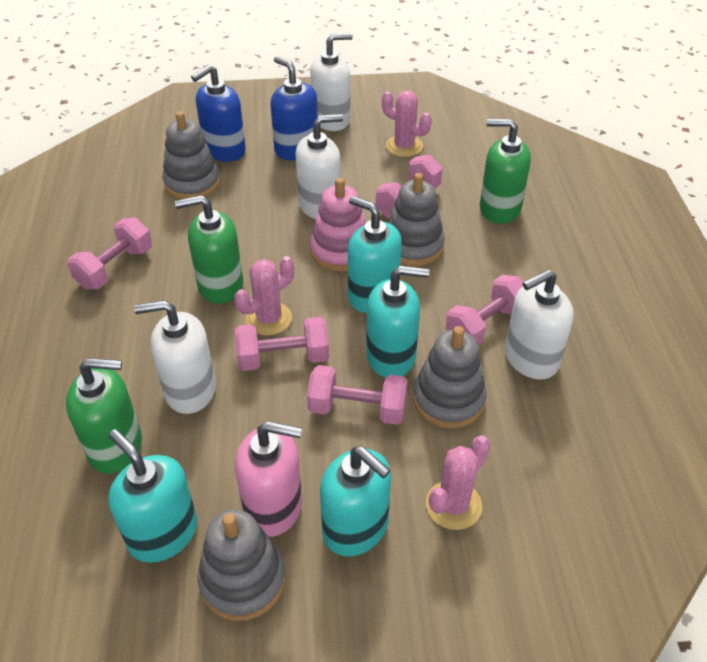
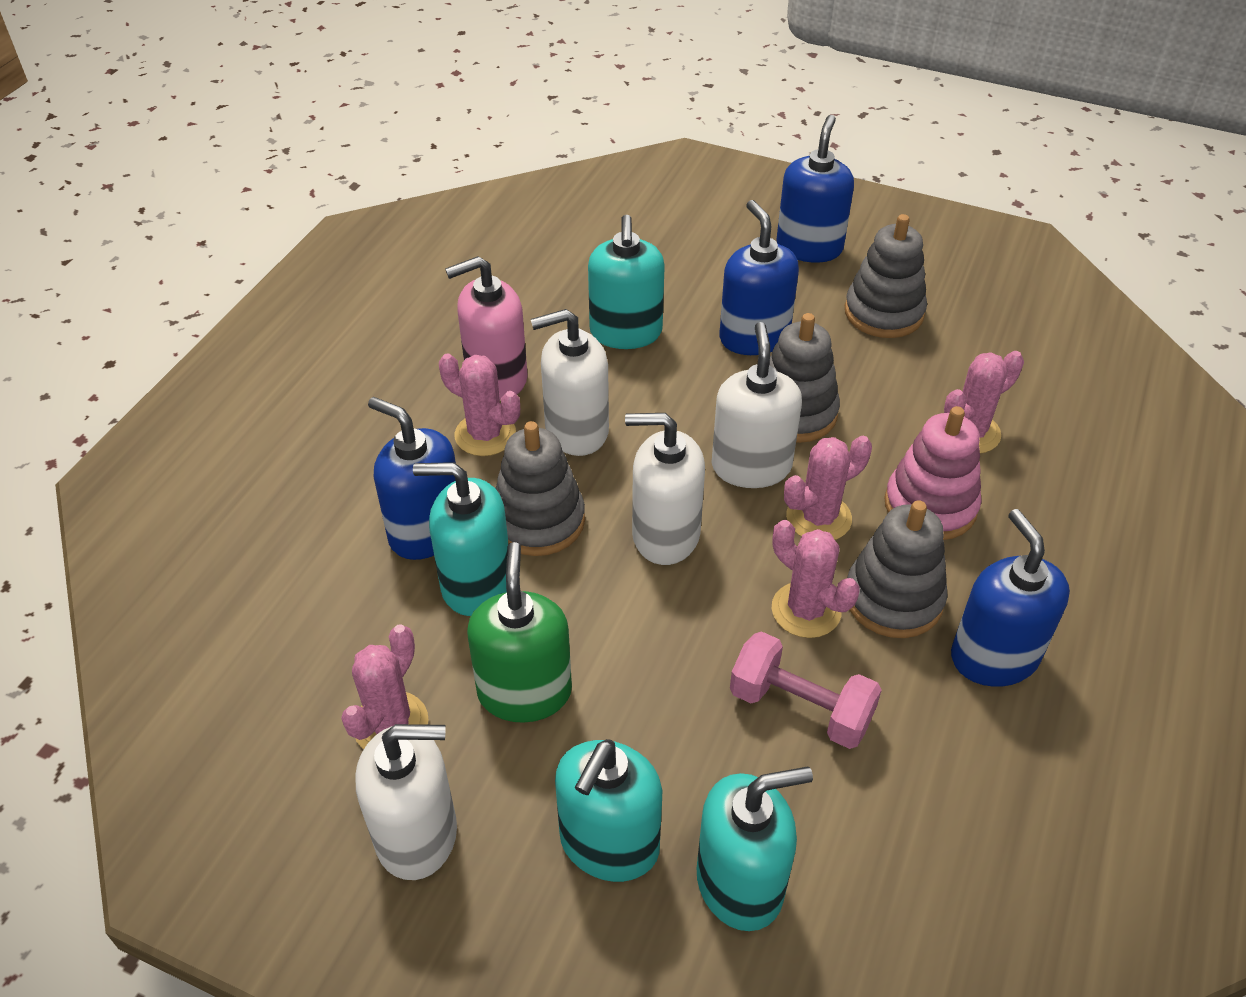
blue soap dispenser: 2 -> 4
green soap dispenser: 3 -> 1
pink cactus: 3 -> 5
pink dumbbell: 5 -> 1

